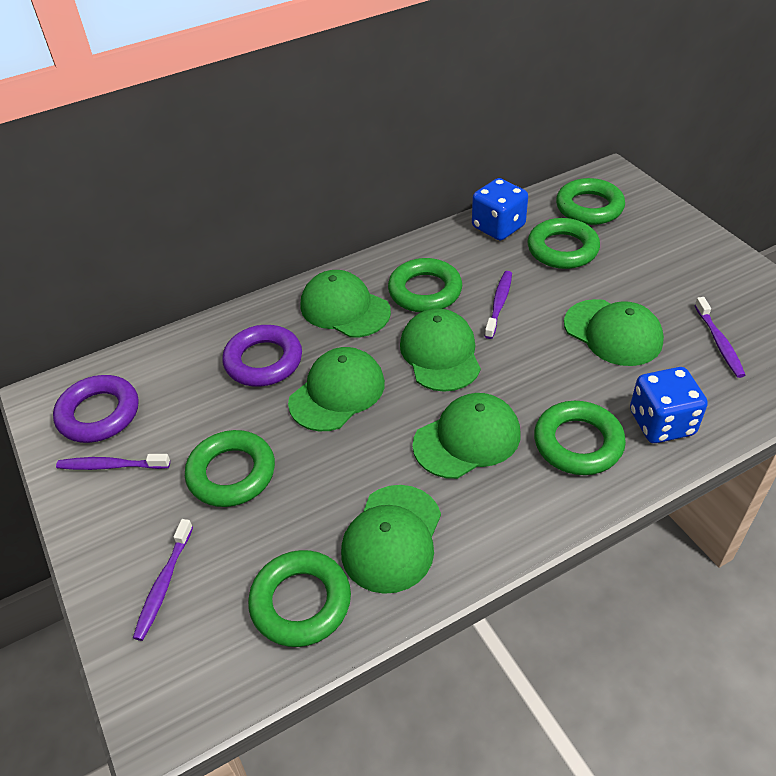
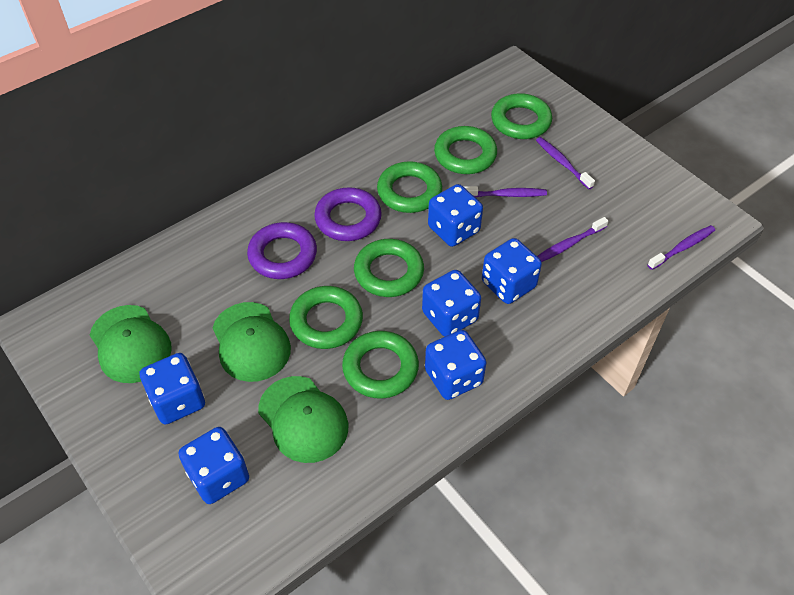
blue dice: 2 -> 6
green cap: 6 -> 3

